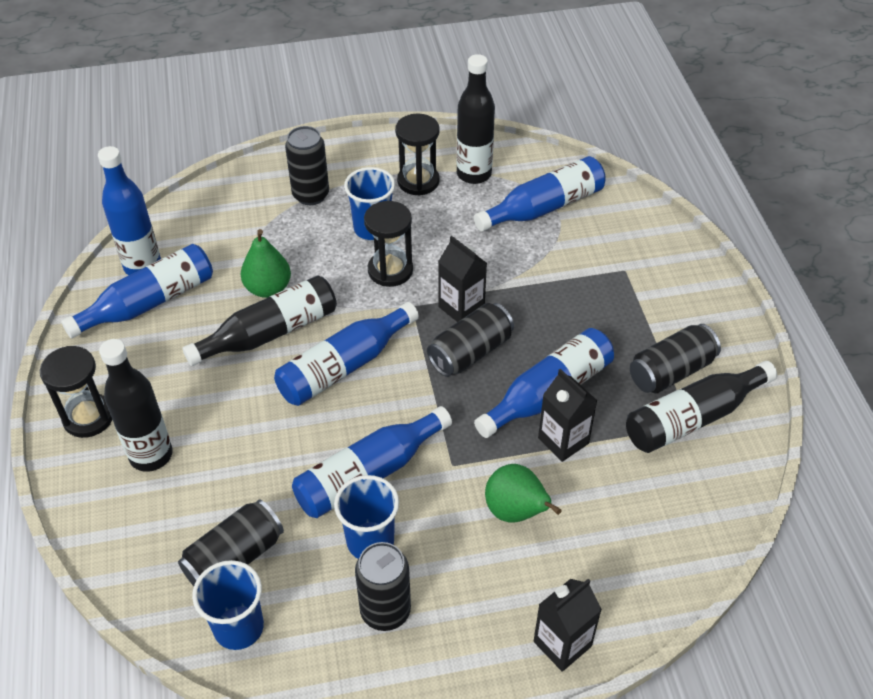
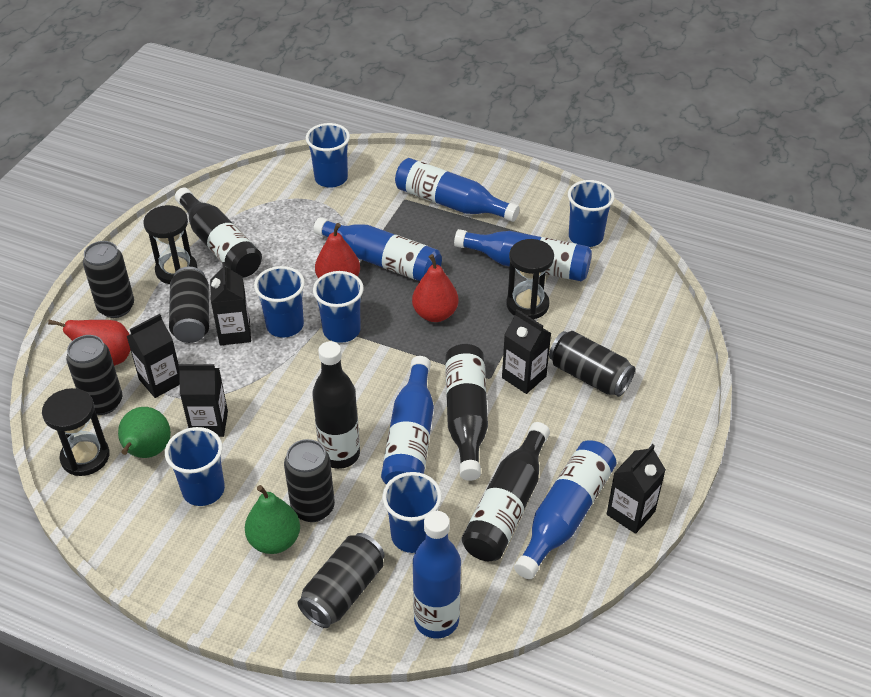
black can: 5 -> 6
black carton: 3 -> 5
blue cup: 3 -> 6
red pear: 0 -> 3

